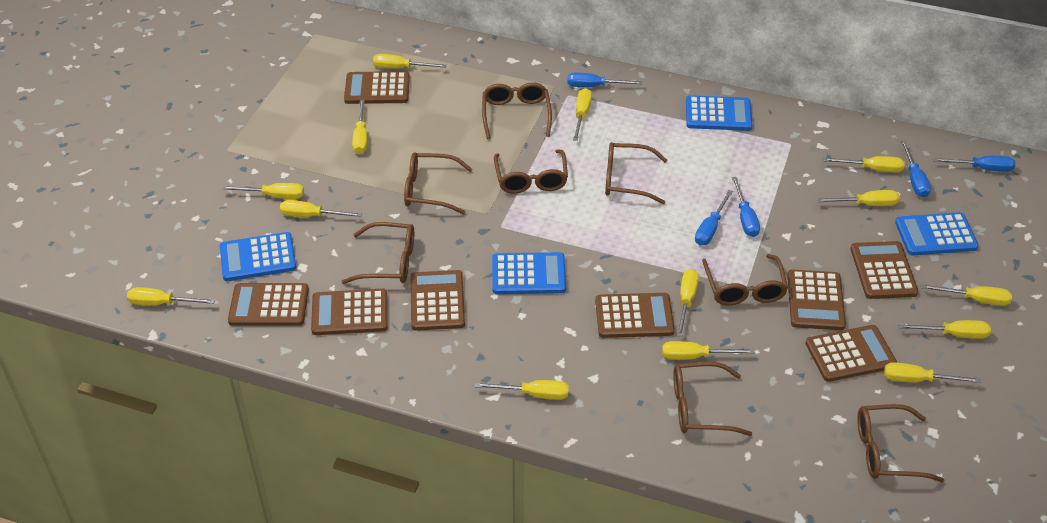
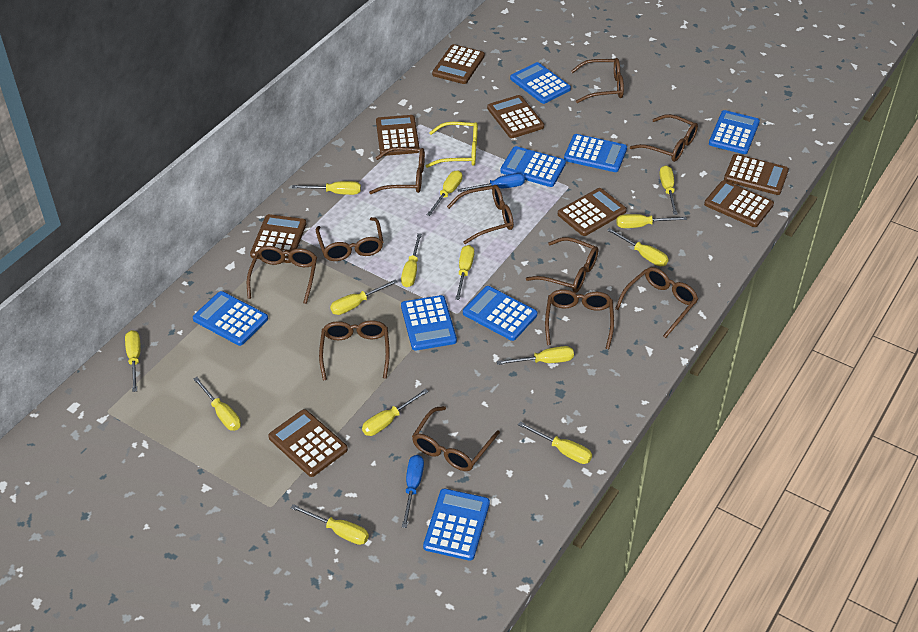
blue calculator: 4 -> 8
blue screwdriver: 5 -> 2
brown glasses: 8 -> 11
yellow glasses: 0 -> 1

